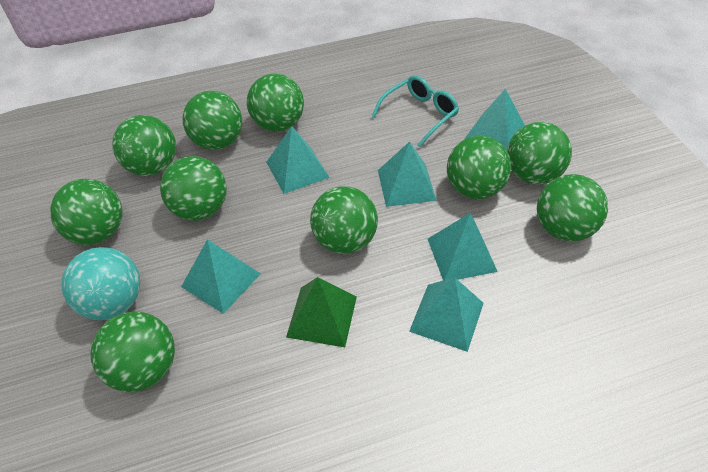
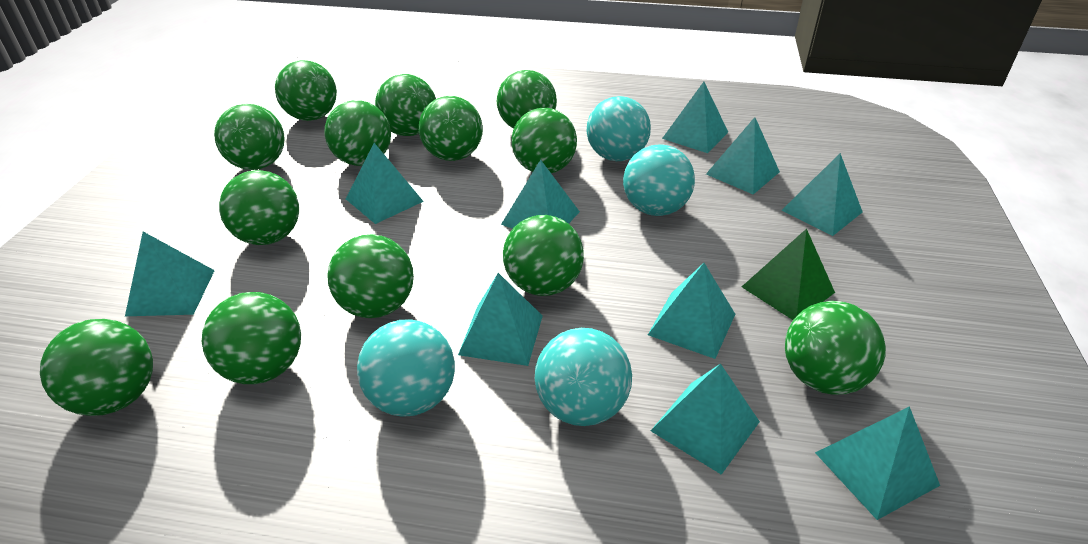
green ball: 10 -> 13
turquoise ball: 1 -> 4
turquoise glasses: 1 -> 0
turquoise pyramid: 6 -> 10

